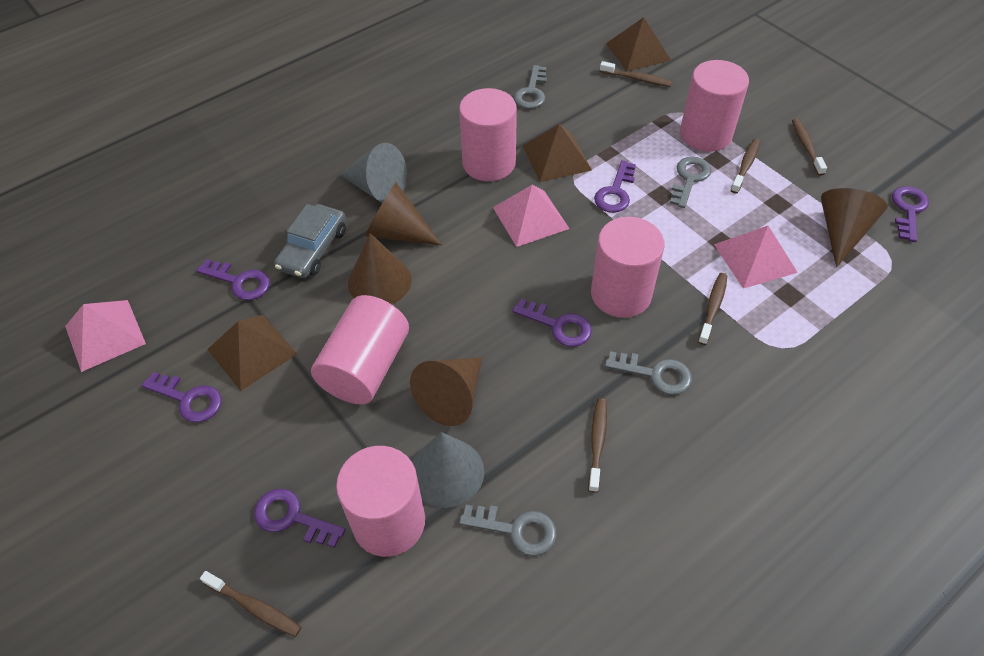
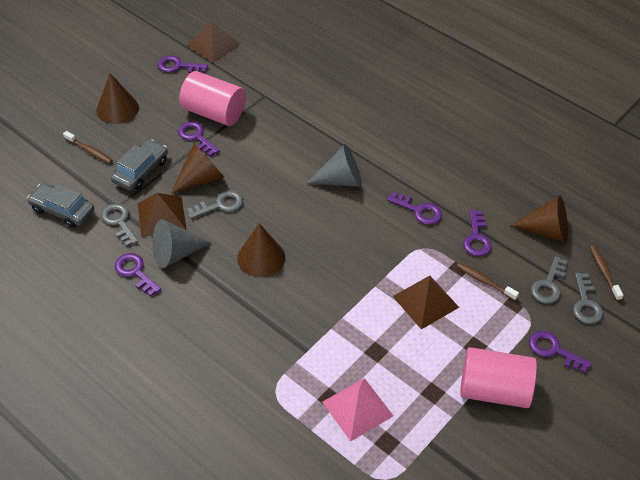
brown toothbrush: 6 -> 3
grey car: 1 -> 2
pink cylinder: 5 -> 2
pink pyramid: 3 -> 1

